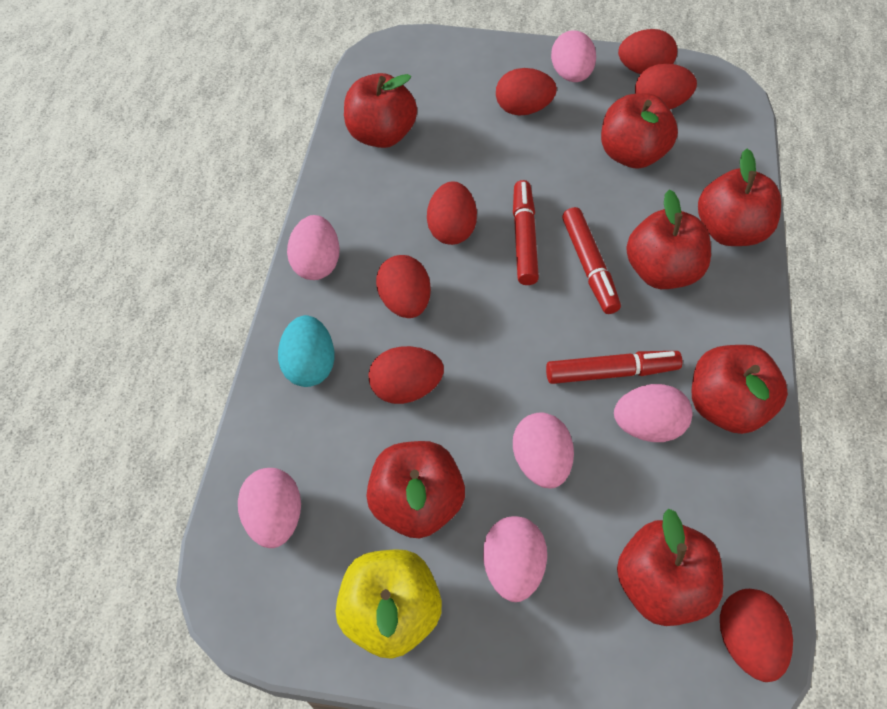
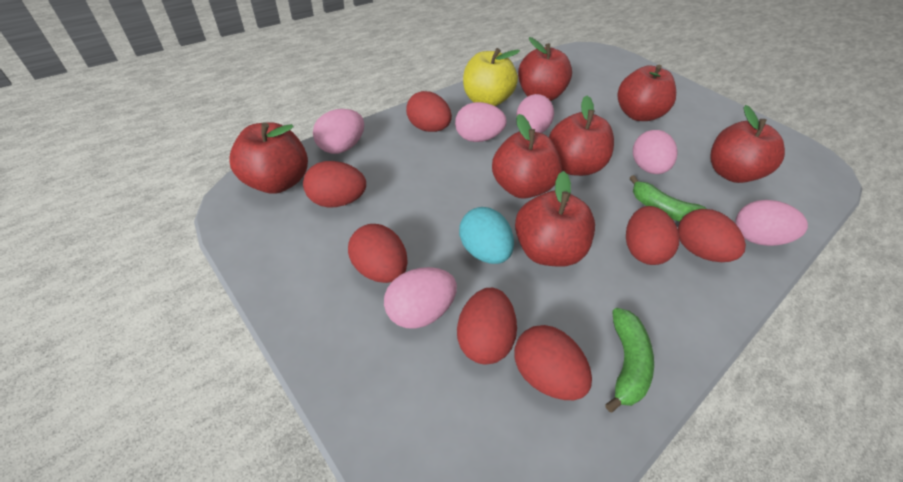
green banana: 0 -> 2
red marker: 3 -> 0

